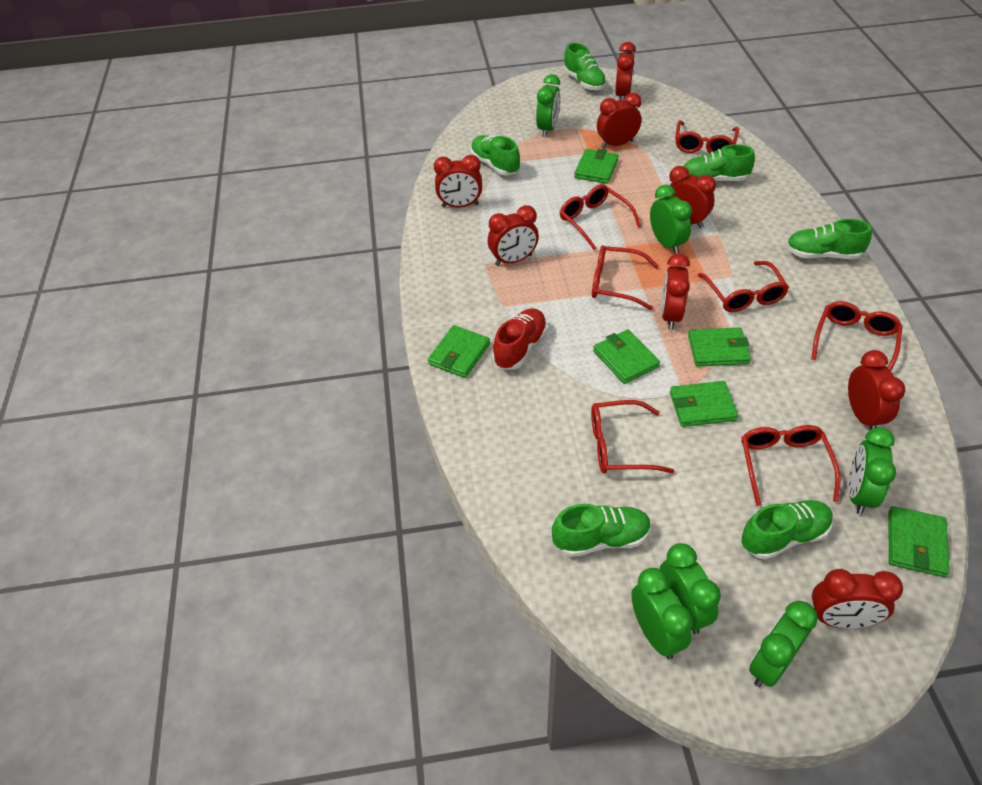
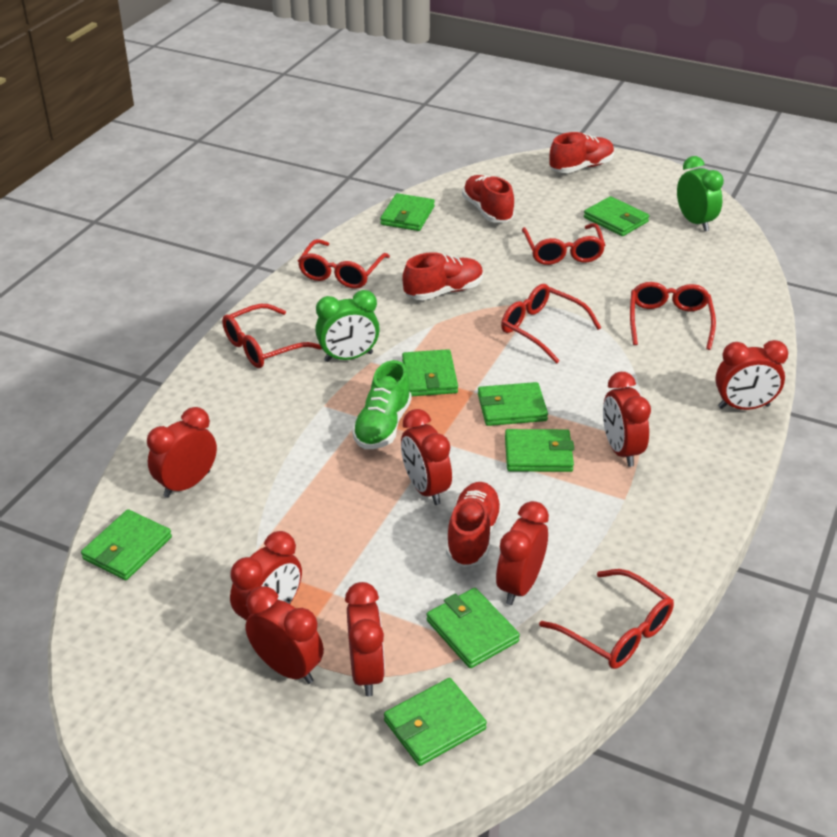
green clock: 6 -> 2
green shoe: 6 -> 1
green wallet: 6 -> 8
red glasses: 7 -> 6
red shoe: 1 -> 4

